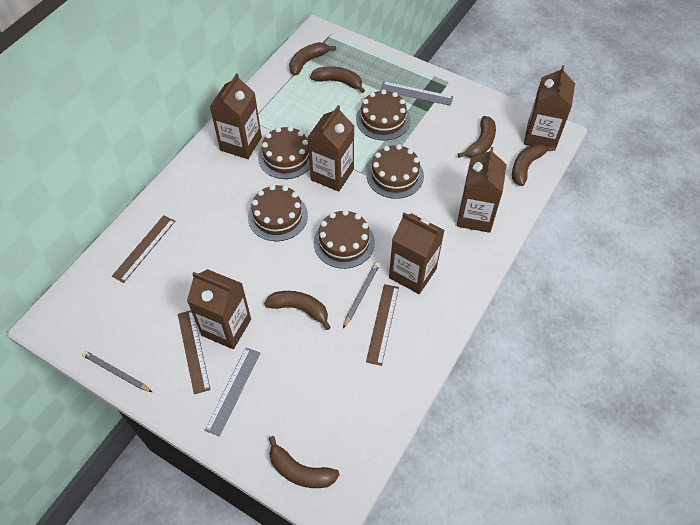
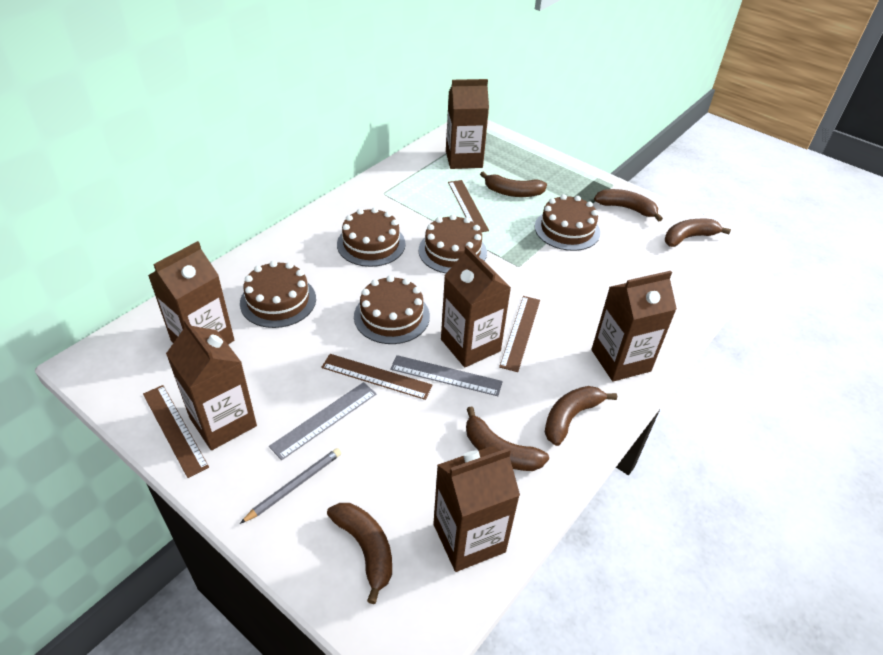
brown ruler: 3 -> 4
grey pencil: 2 -> 1

